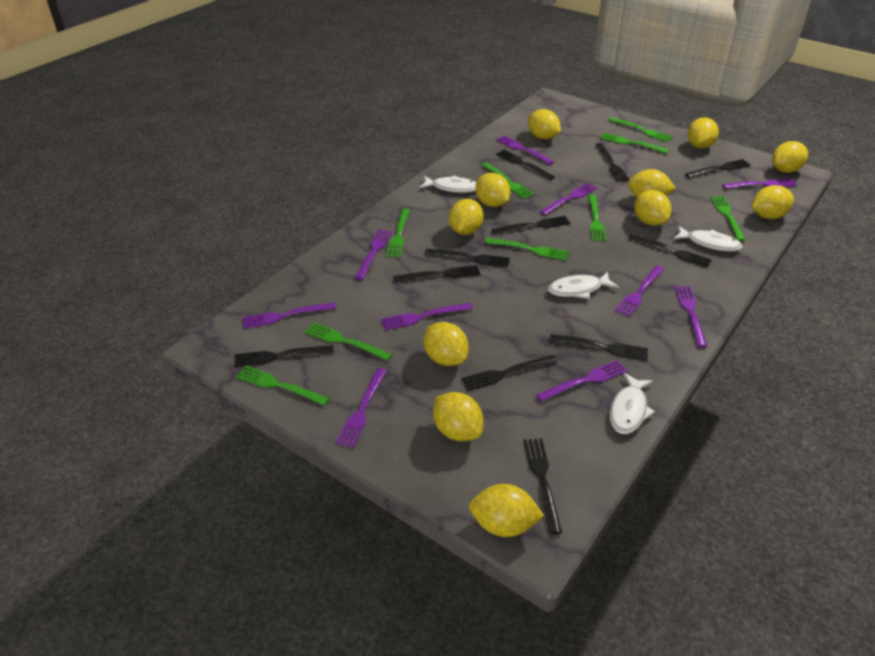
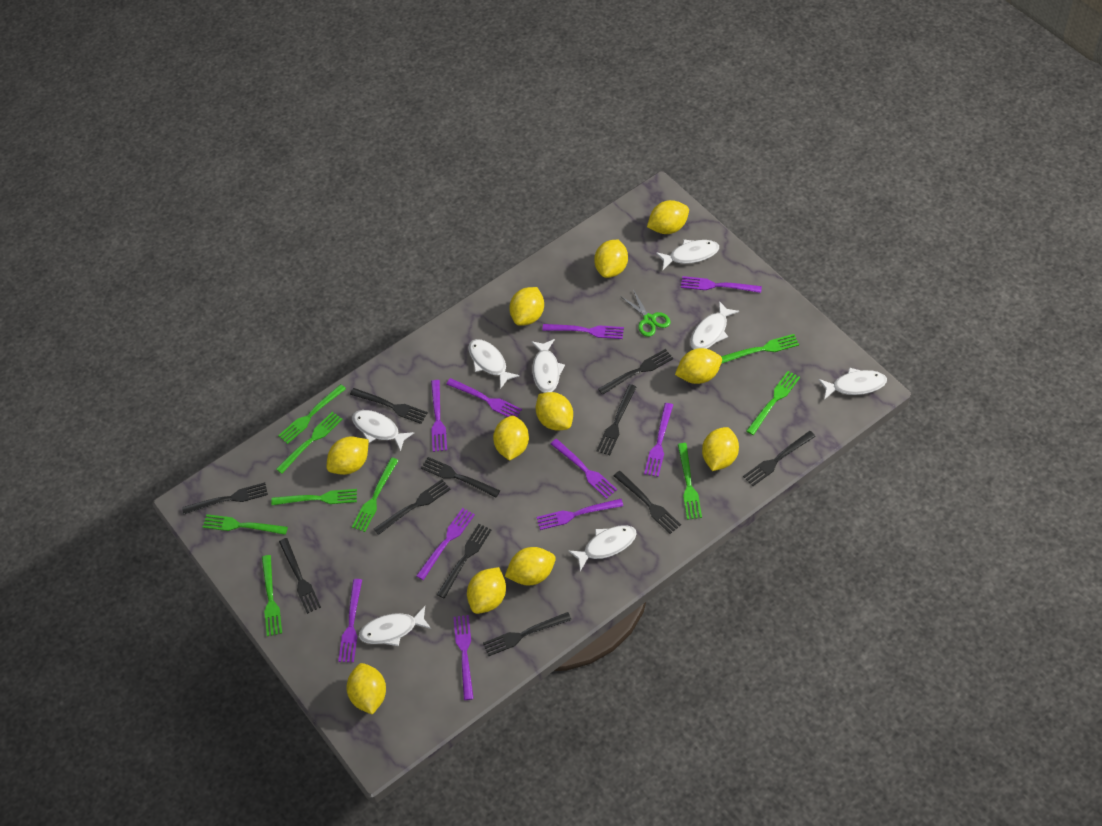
green scissors: 0 -> 1
white fish: 4 -> 8

